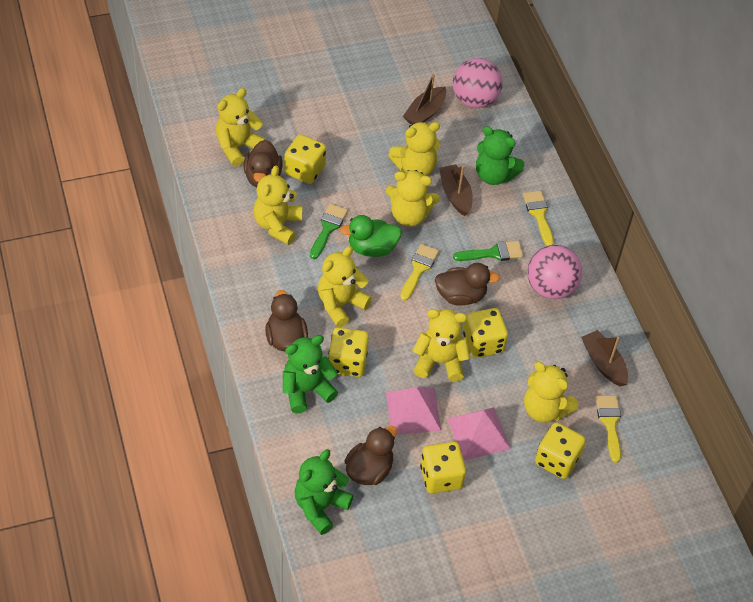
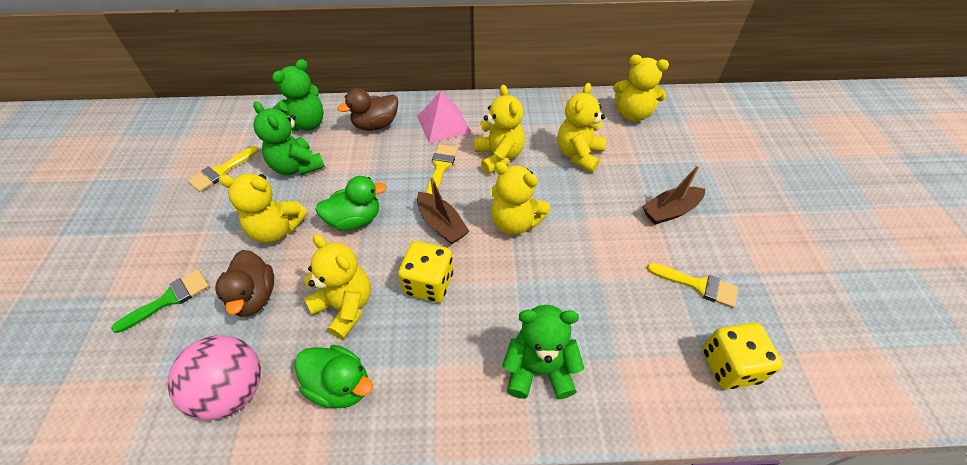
brown boat: 3 -> 2
brown duck: 4 -> 2
green brush: 2 -> 1
green duck: 1 -> 2
pink ball: 2 -> 1
pink pyramid: 2 -> 1
yellow dice: 5 -> 2
yellow teddy bear: 7 -> 6

